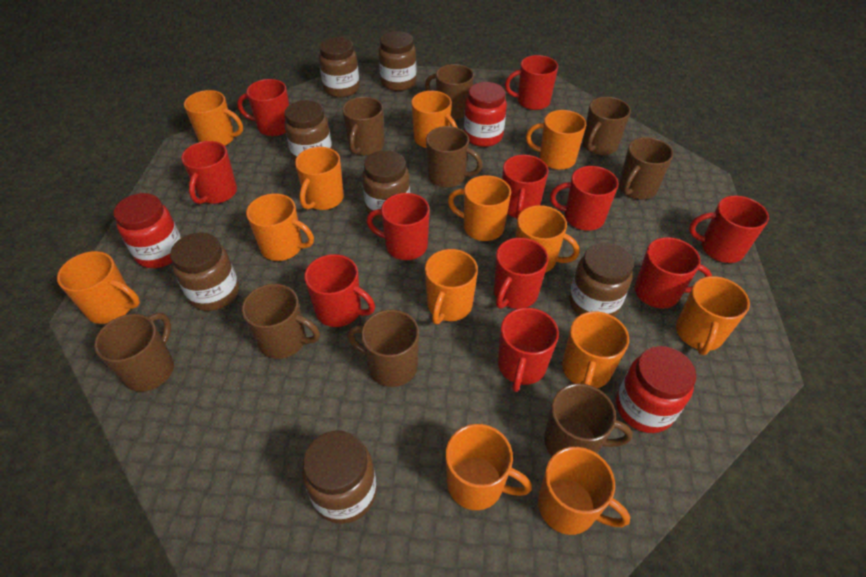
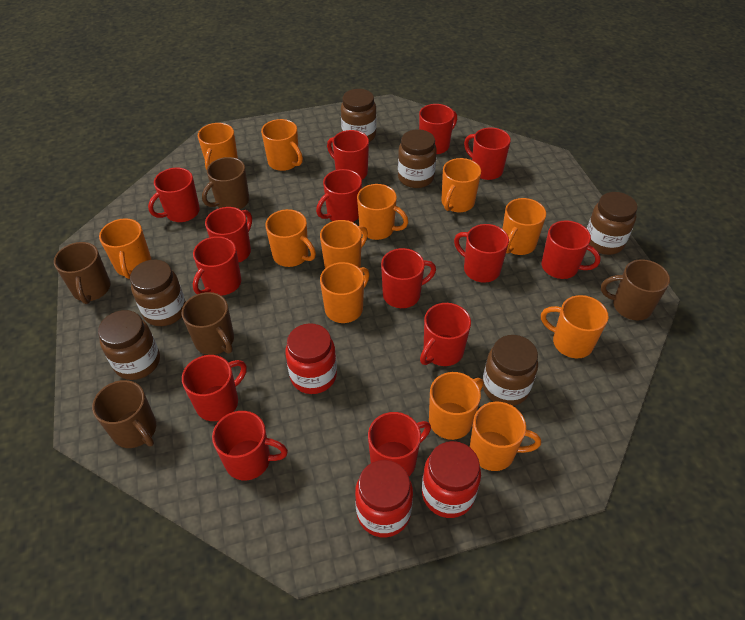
brown jar: 7 -> 6
brown mug: 9 -> 5
orange mug: 13 -> 12
red mug: 11 -> 14

